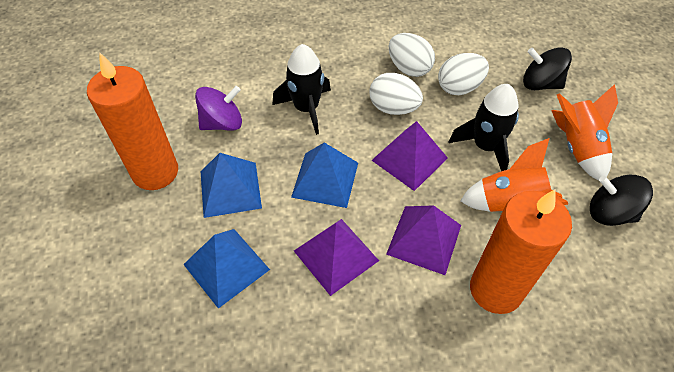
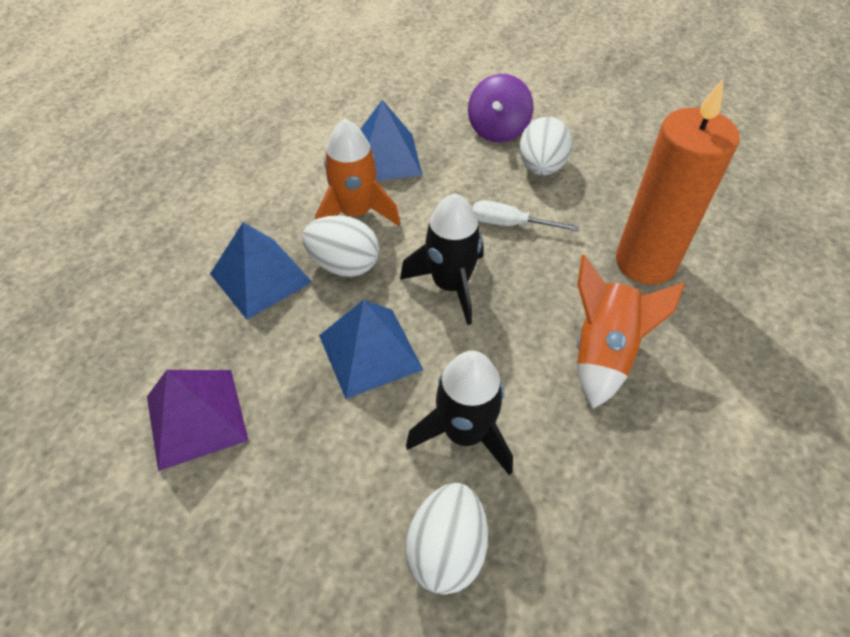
black spinning top: 2 -> 0
orange candle: 2 -> 1
purple pyramid: 3 -> 1
white screwdriver: 0 -> 1

